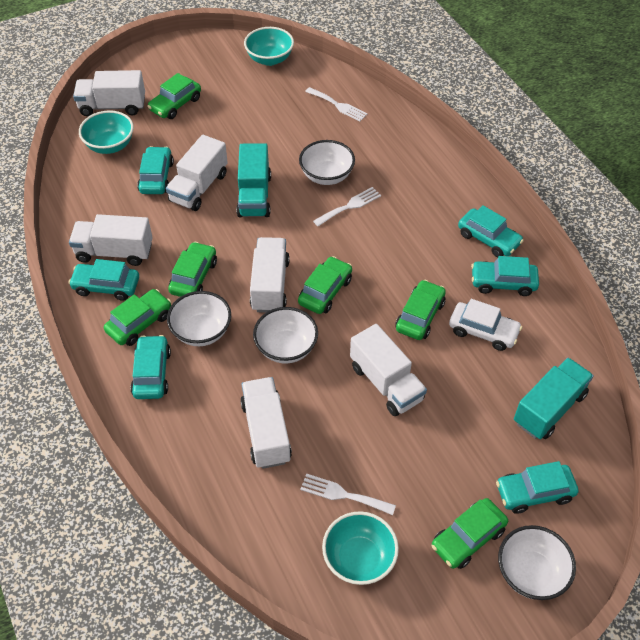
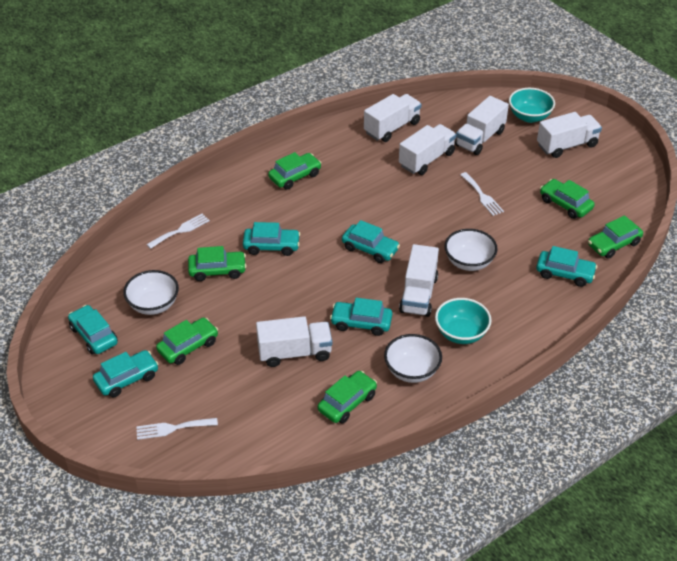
turquoise bowl: 3 -> 2
turquoise truck: 2 -> 0
white bowl: 4 -> 3
white car: 1 -> 0

